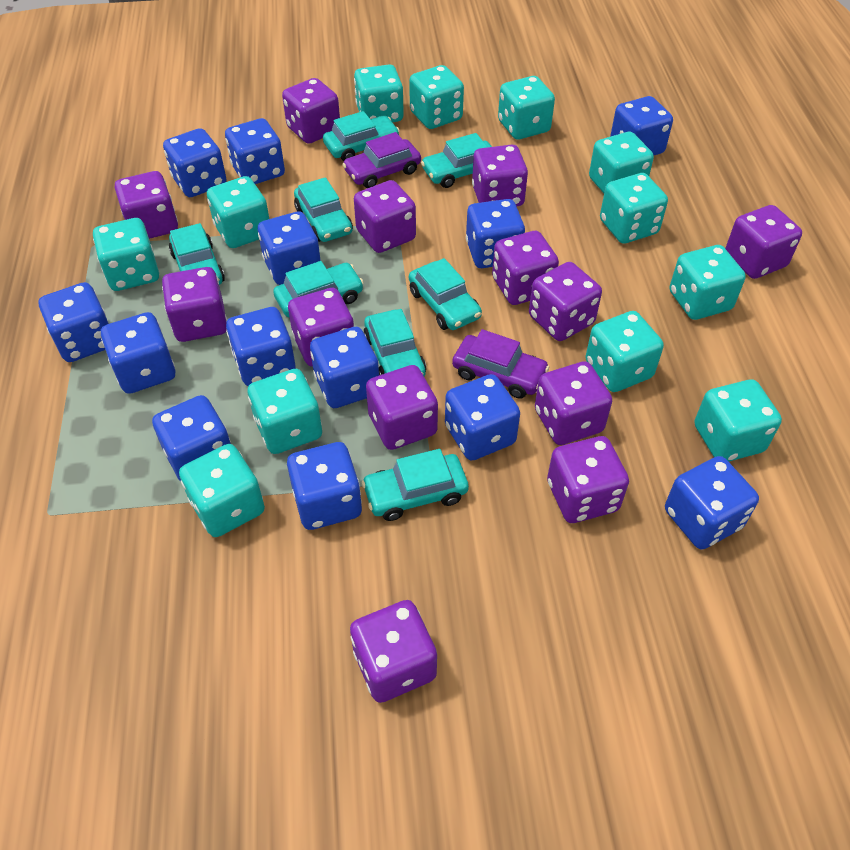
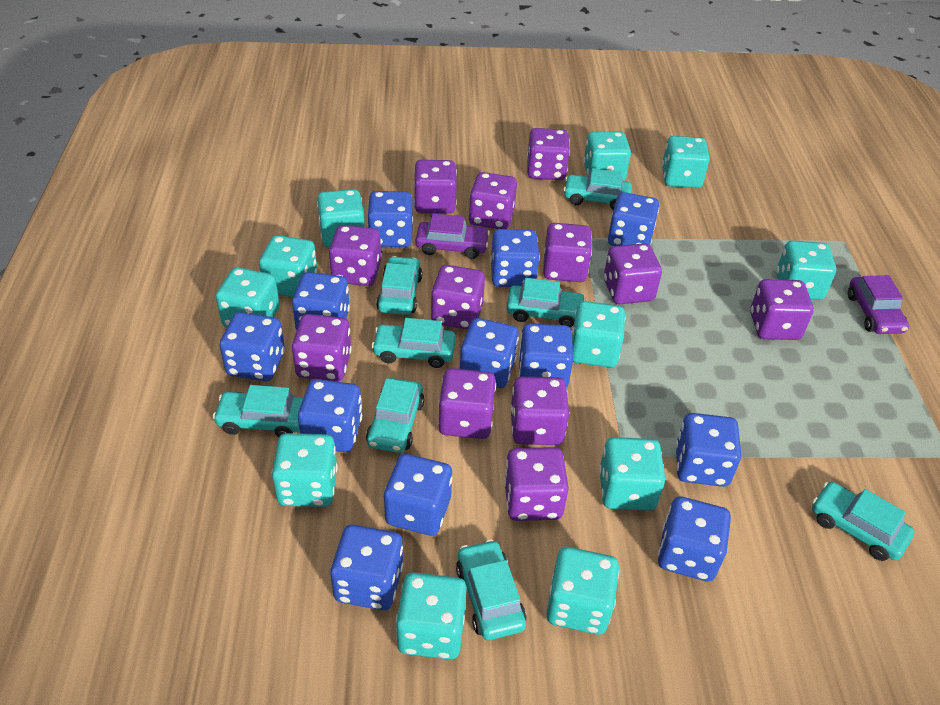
blue dice: 13 -> 12
purple dice: 13 -> 12
turquoise dice: 12 -> 11

